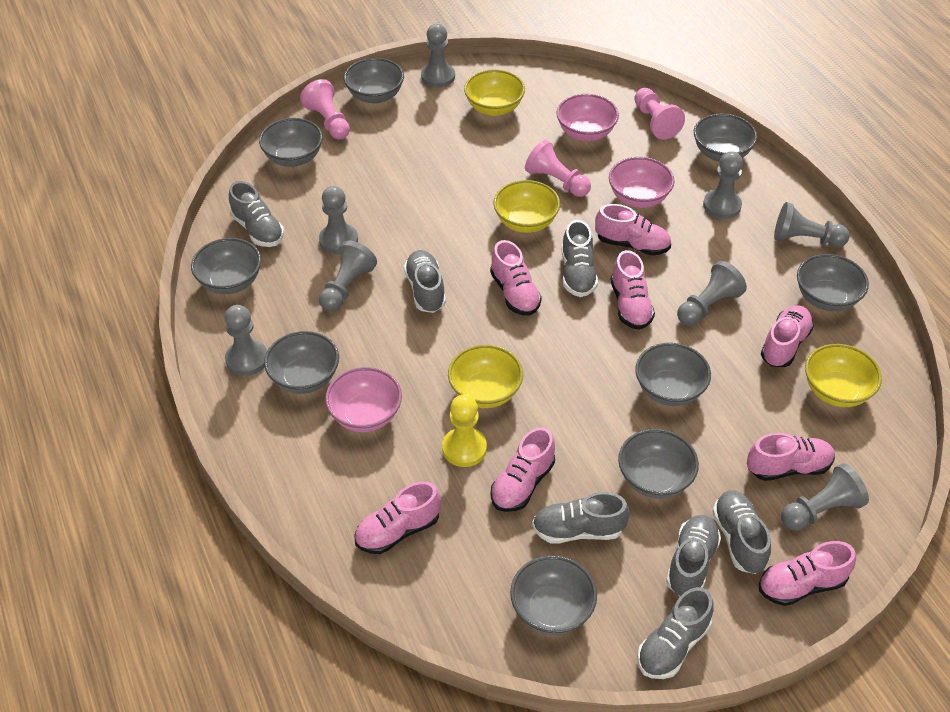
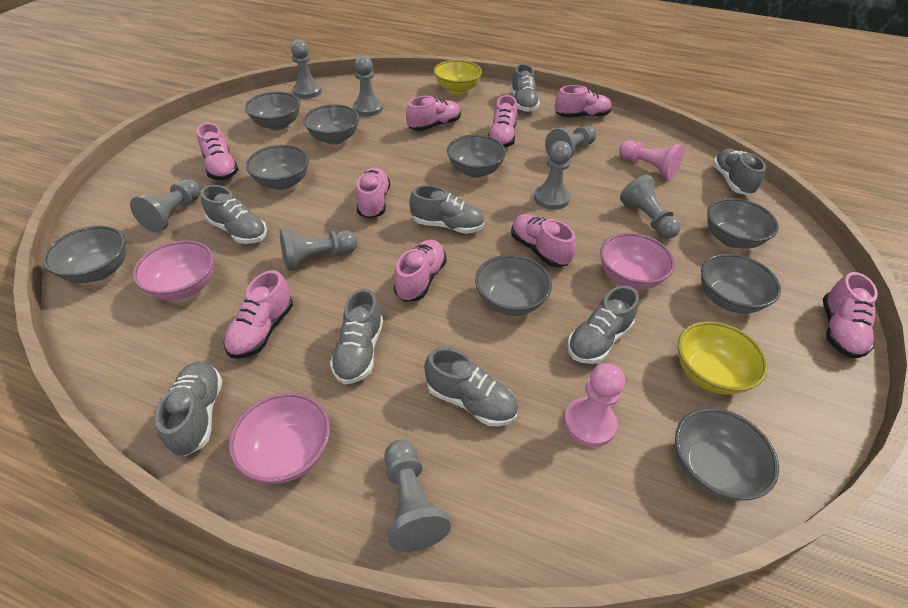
grey shoe: 7 -> 8
pink pawn: 3 -> 2
pink shoe: 8 -> 9
yellow bowl: 4 -> 2
yellow pawn: 1 -> 0

